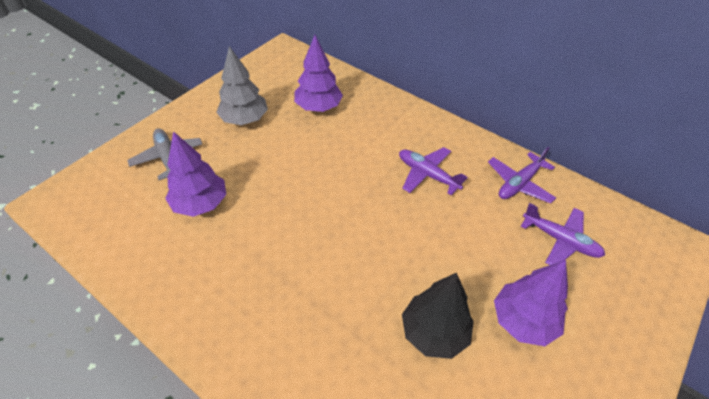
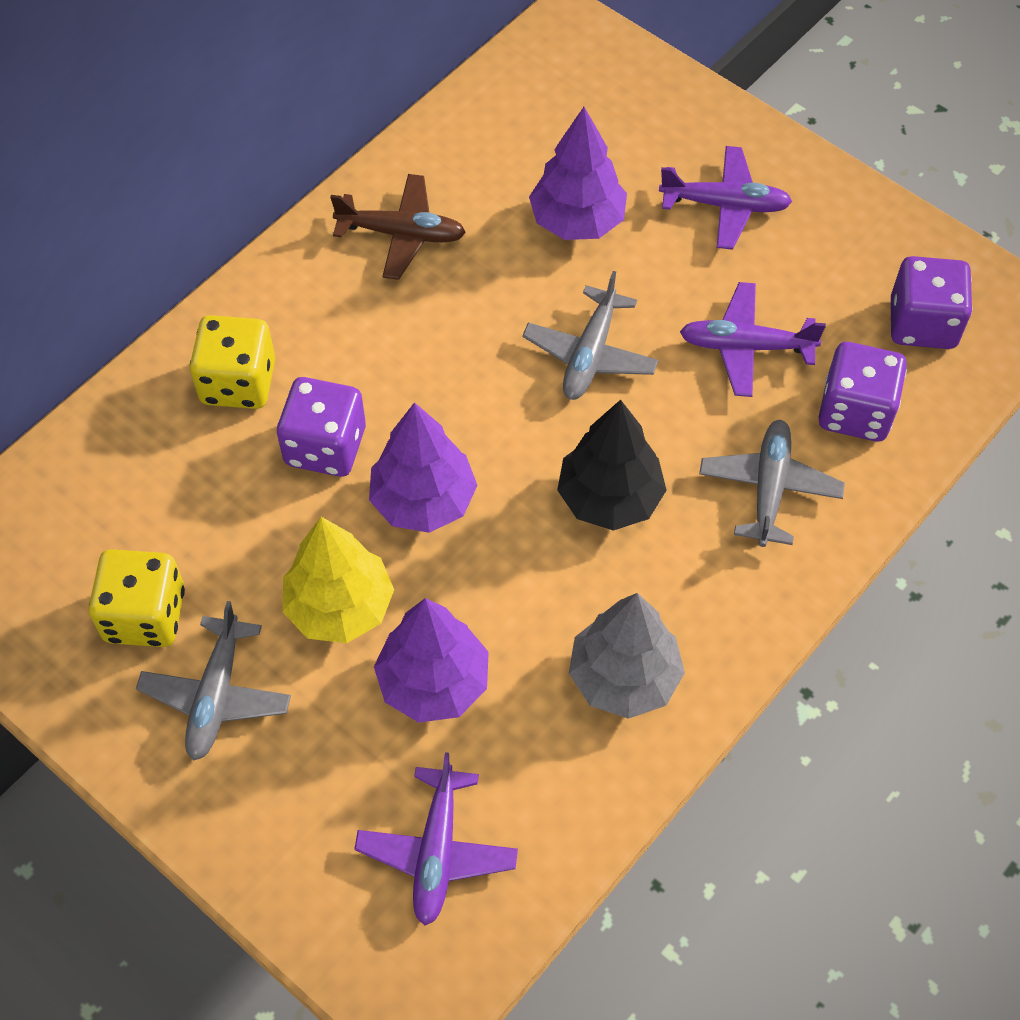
brown plane: 0 -> 1
grey plane: 1 -> 3
purple dice: 0 -> 3
yellow dice: 0 -> 2
yellow tree: 0 -> 1

